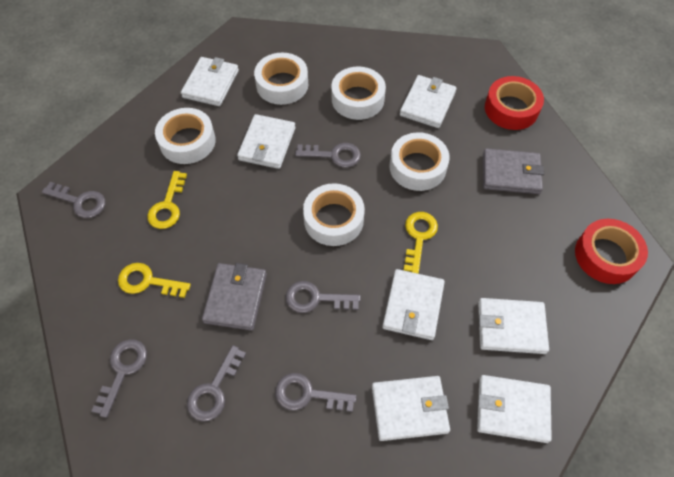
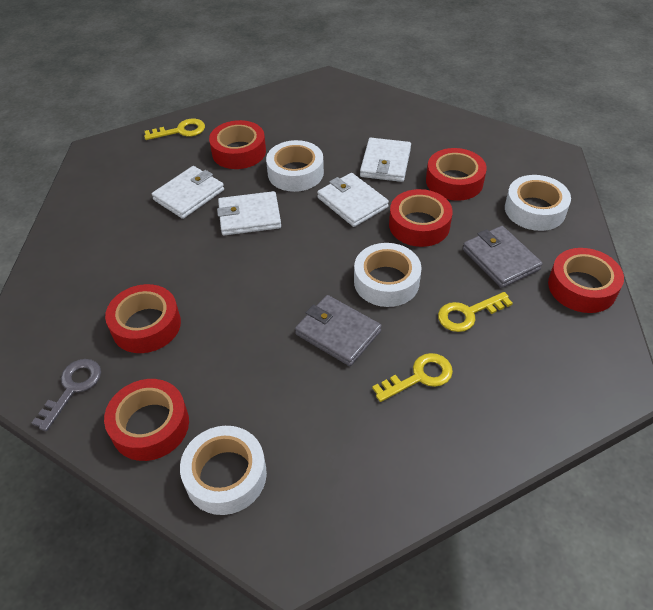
grey key: 6 -> 1
red tape: 2 -> 6
white tape: 5 -> 4
white wallet: 7 -> 4

